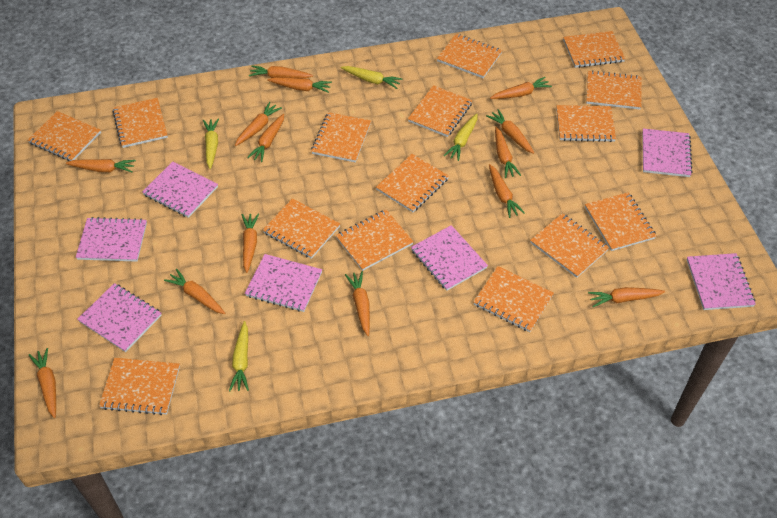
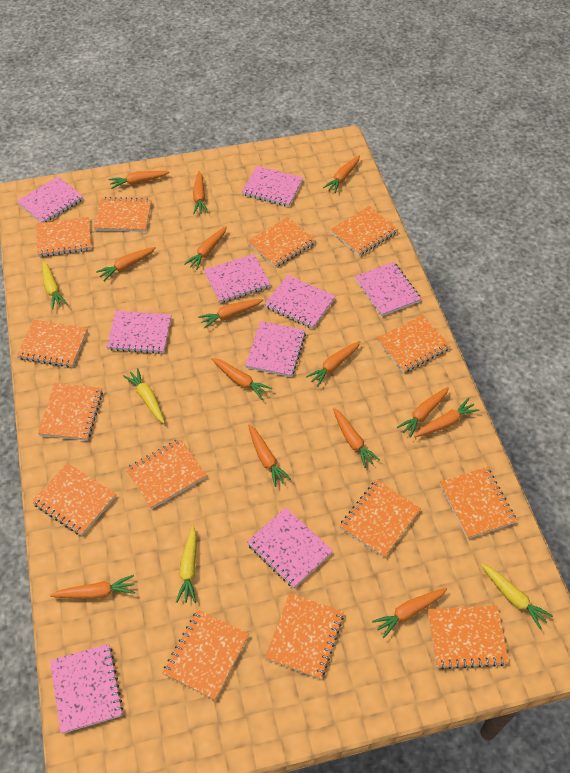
orange notebook: 15 -> 14
pink notebook: 7 -> 9

